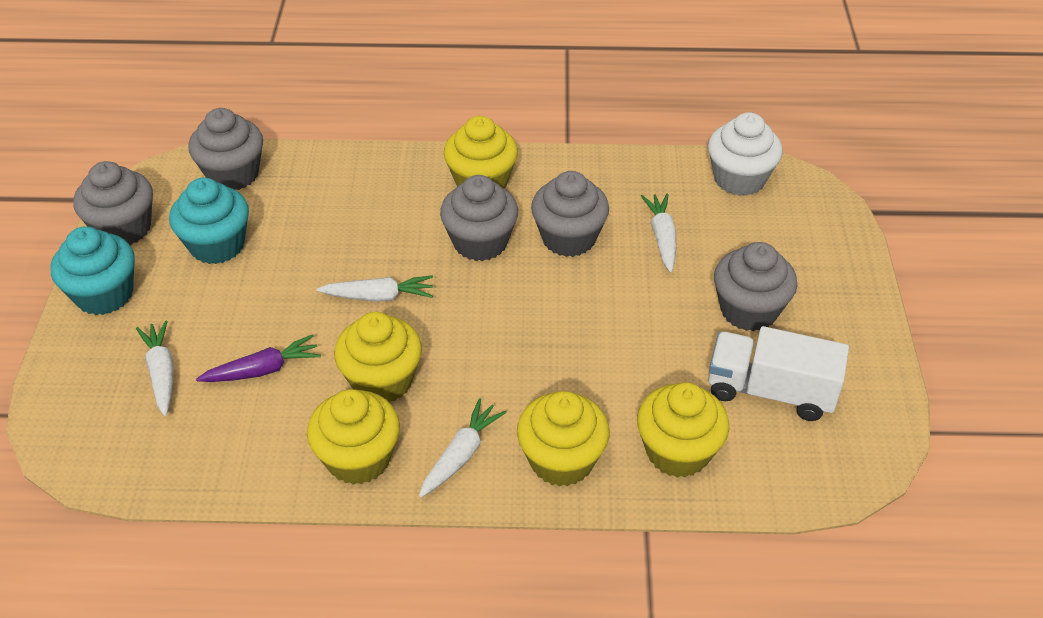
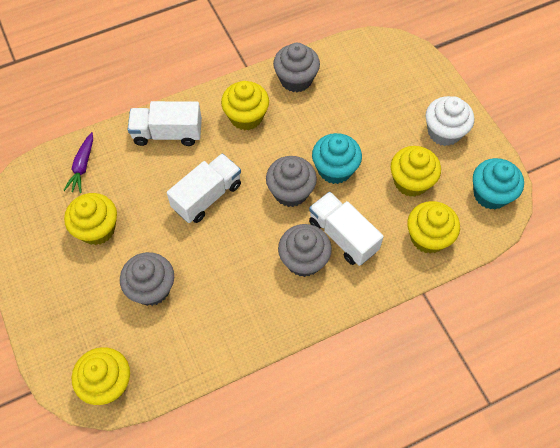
grey cupcake: 5 -> 4
white carrot: 4 -> 0
white truck: 1 -> 3

